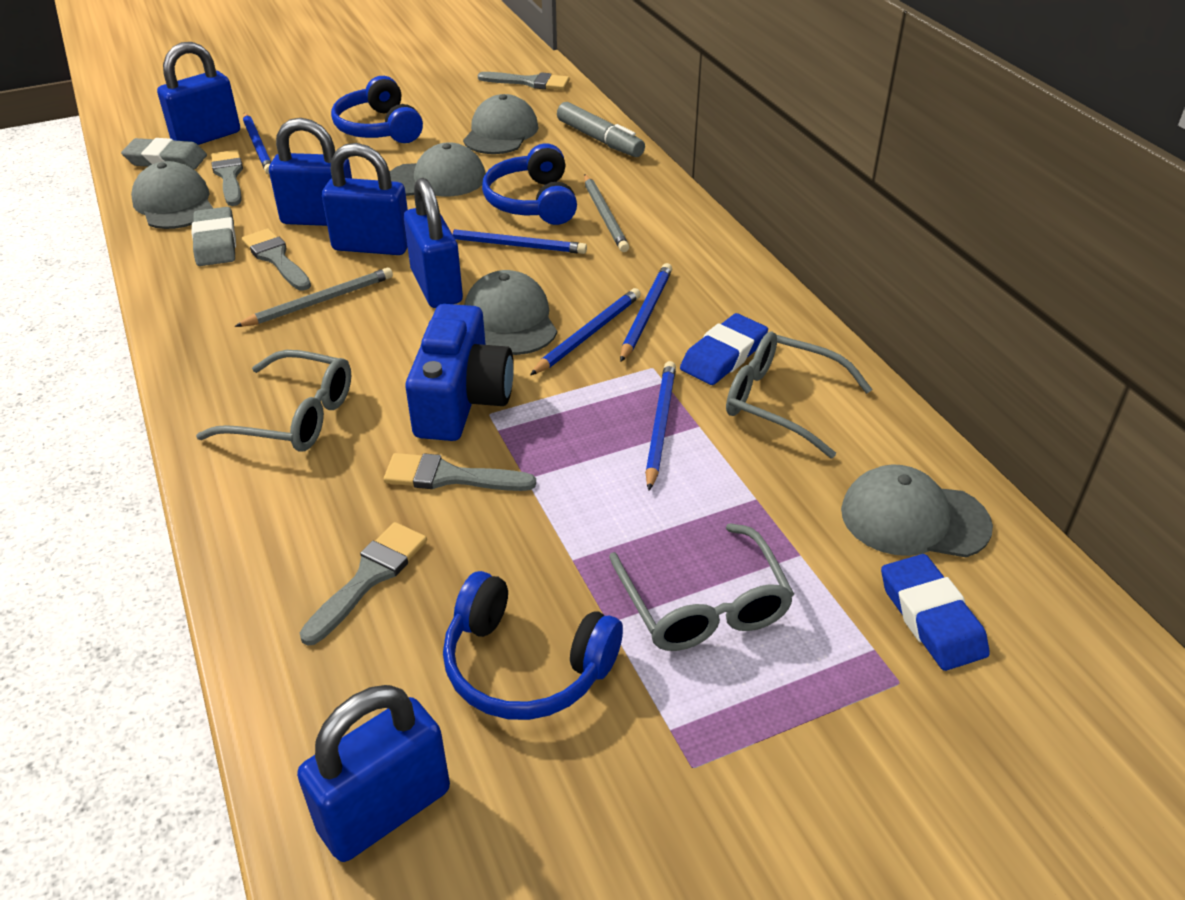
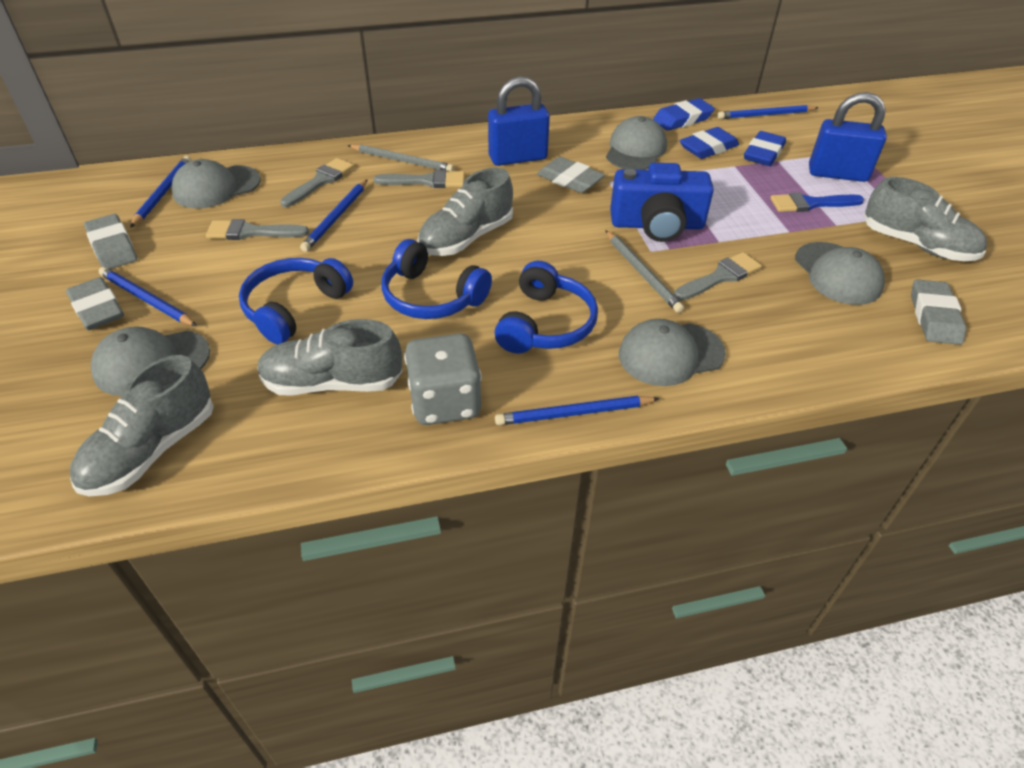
blue brush: 0 -> 1
blue eraser: 2 -> 3
blue padlock: 5 -> 2
grey brush: 5 -> 4
grey dice: 0 -> 1
grey eraser: 2 -> 4
grey glasses: 3 -> 0
grey marker: 1 -> 0
grey shoe: 0 -> 4

